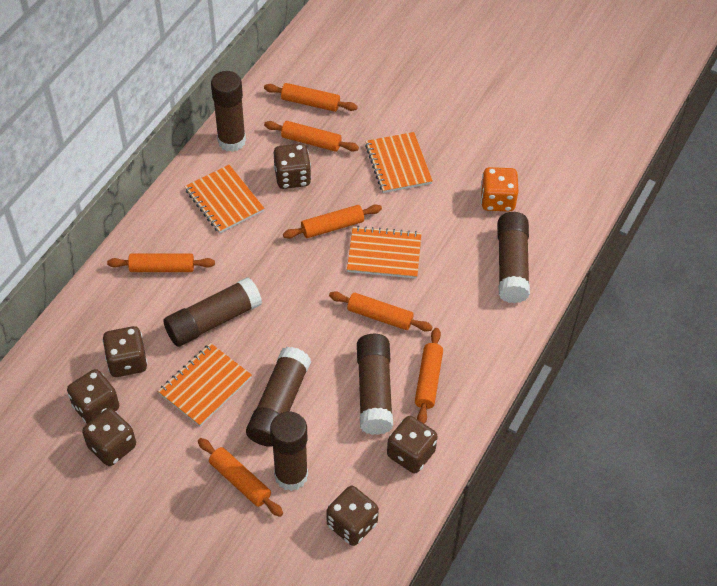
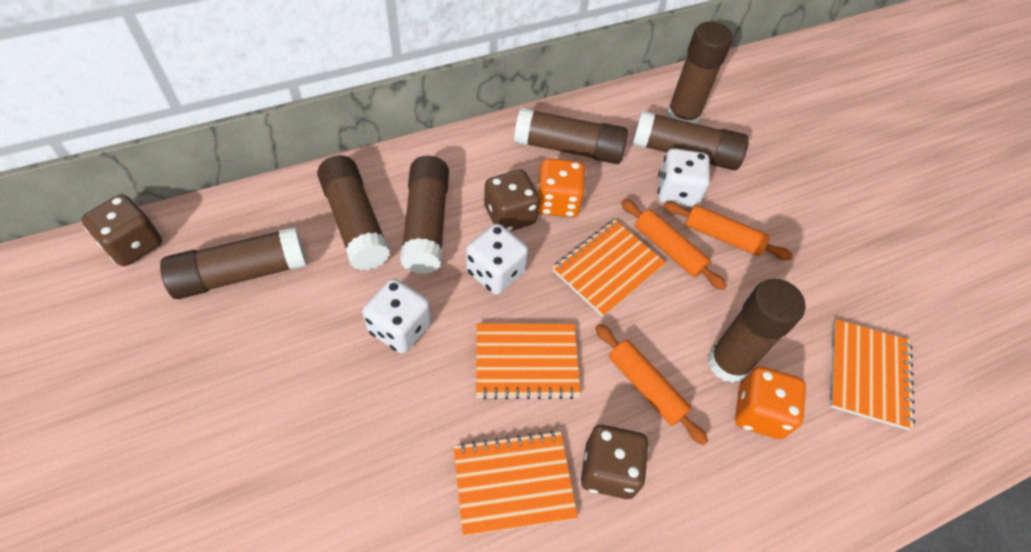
brown dice: 6 -> 3
brown glue stick: 6 -> 7
orange dice: 1 -> 2
orange rolling pin: 7 -> 3
white dice: 0 -> 3

